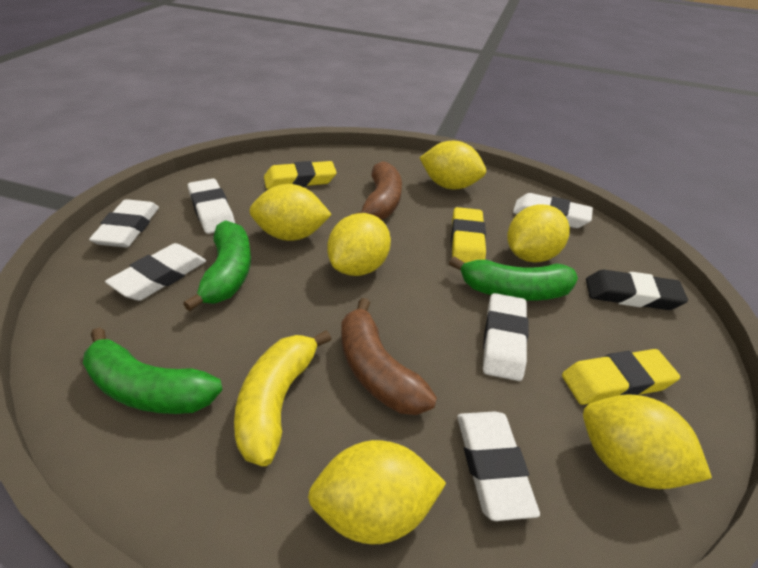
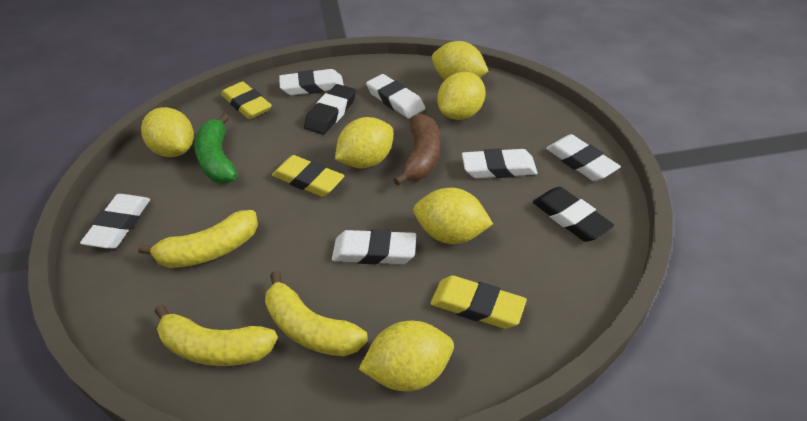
black eraser: 1 -> 2
brown banana: 2 -> 1
green banana: 3 -> 1
yellow banana: 1 -> 3

